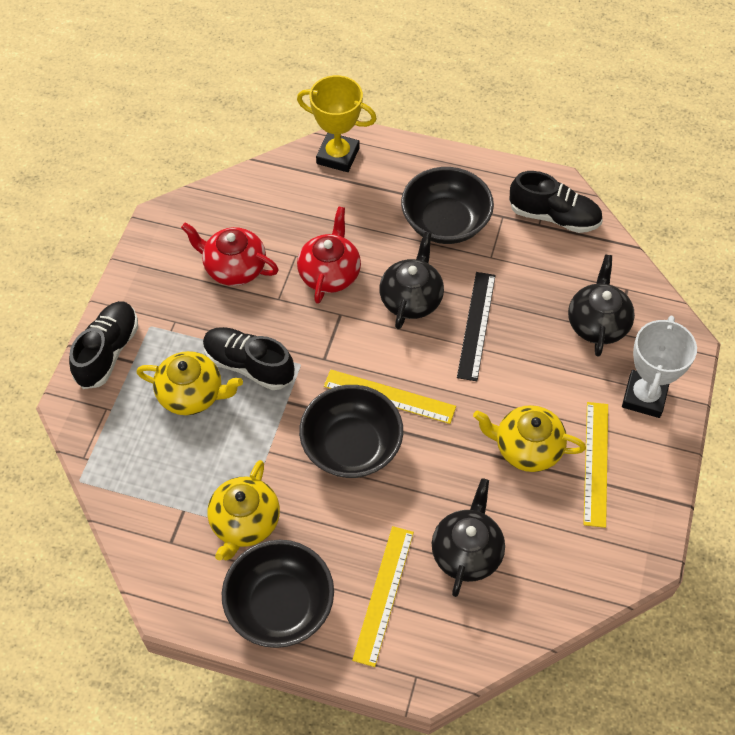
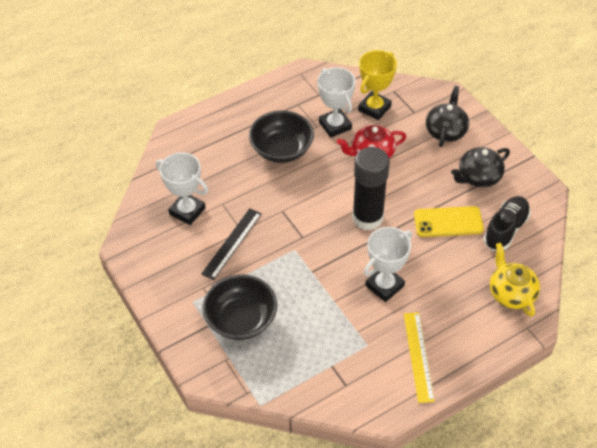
black bowl: 3 -> 2
black glue stick: 0 -> 1
black shoe: 3 -> 1
black teapot: 3 -> 2
red teapot: 2 -> 1
white trophy: 1 -> 3
yellow phone: 0 -> 1
yellow ruler: 3 -> 1
yellow teapot: 3 -> 1

